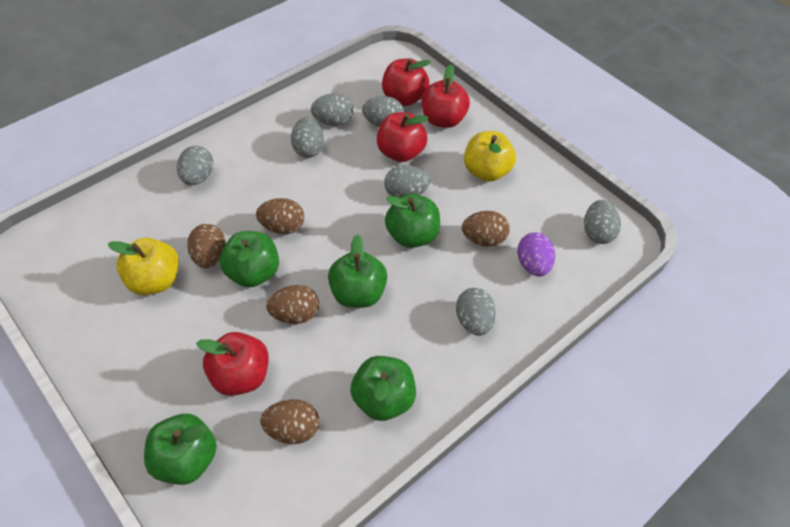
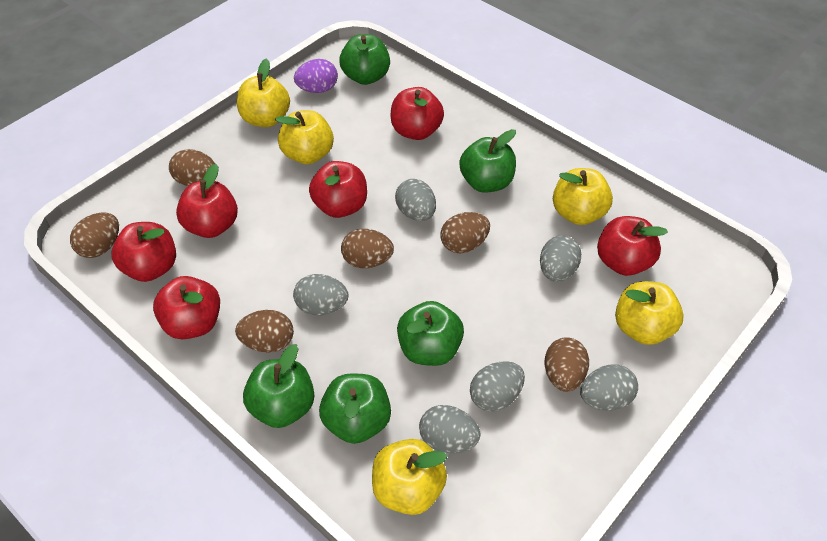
brown egg: 5 -> 6
grey egg: 7 -> 6
red apple: 4 -> 6
yellow apple: 2 -> 5

